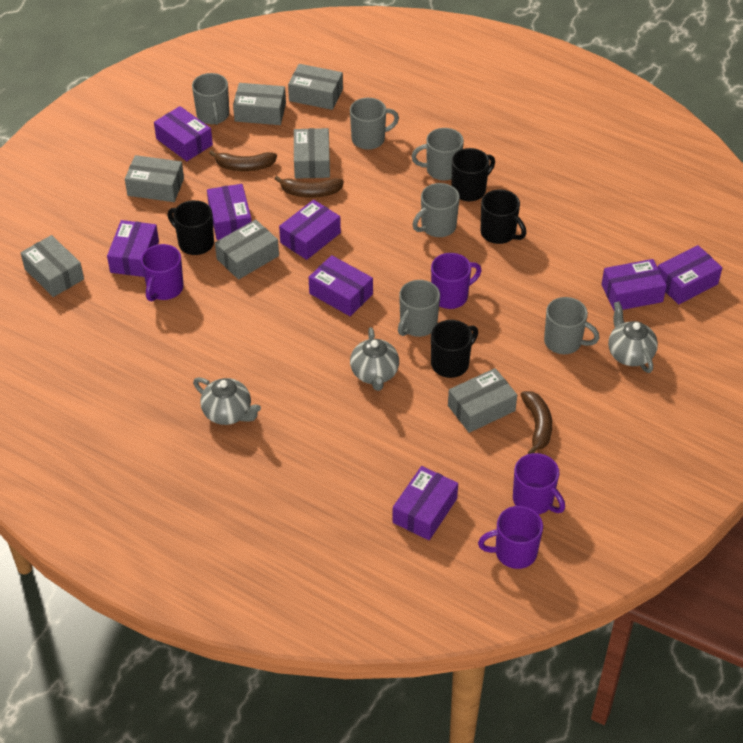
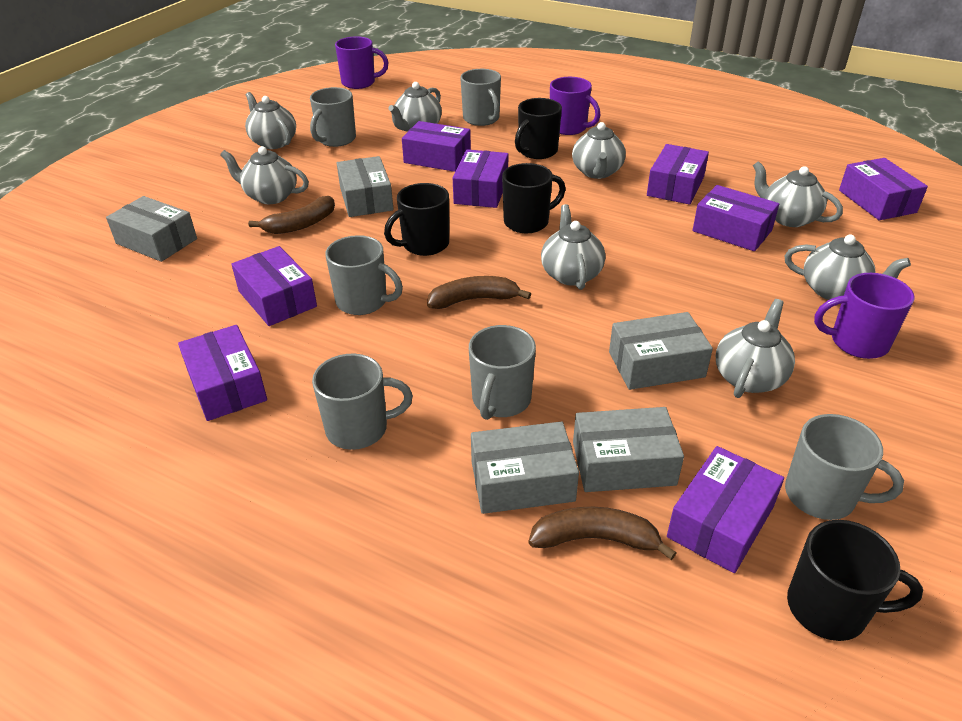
grey box: 7 -> 5
grey teapot: 3 -> 8
purple mug: 4 -> 3

